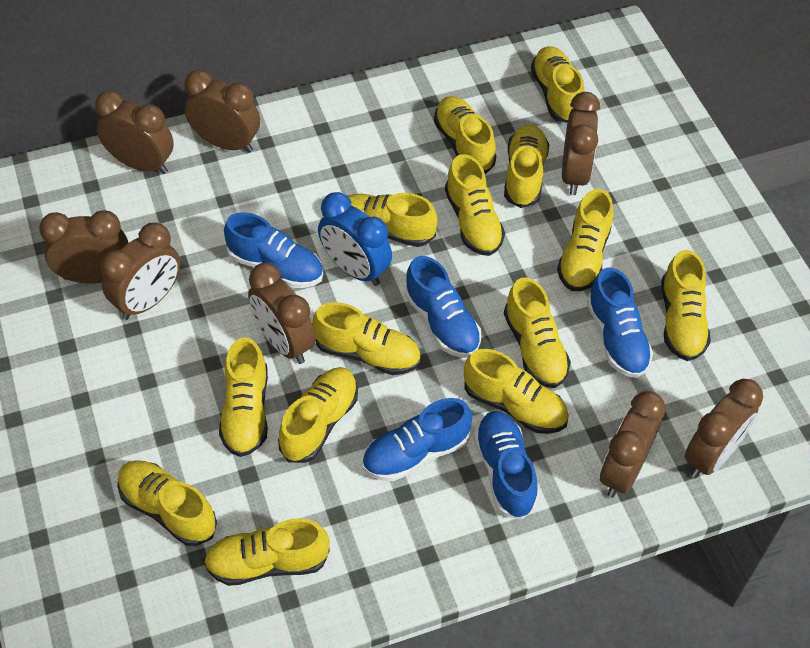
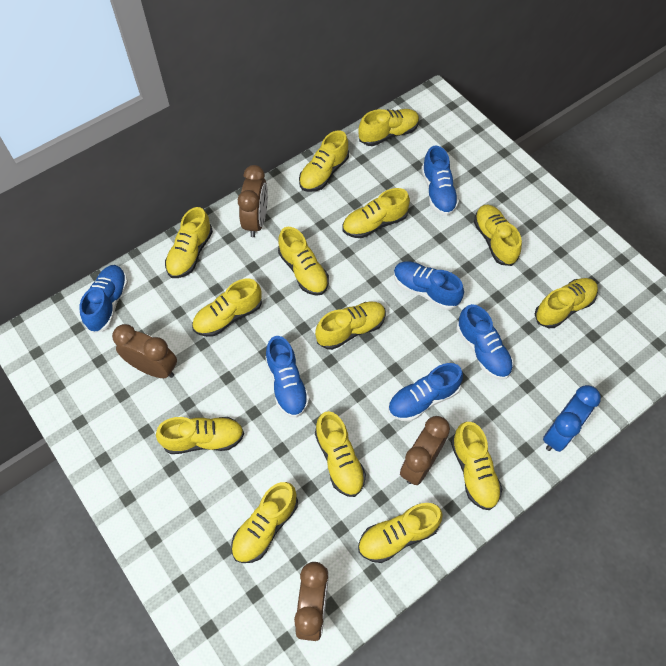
blue shoe: 5 -> 6
brown clock: 8 -> 4

